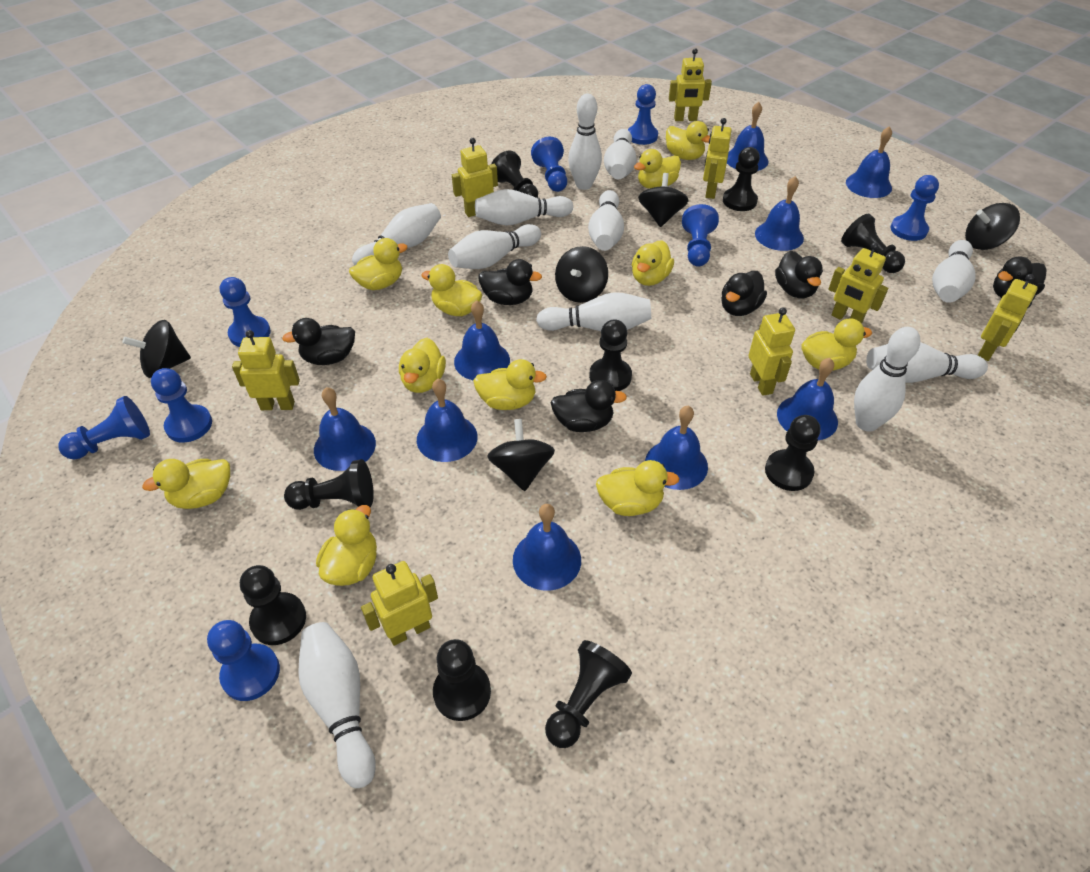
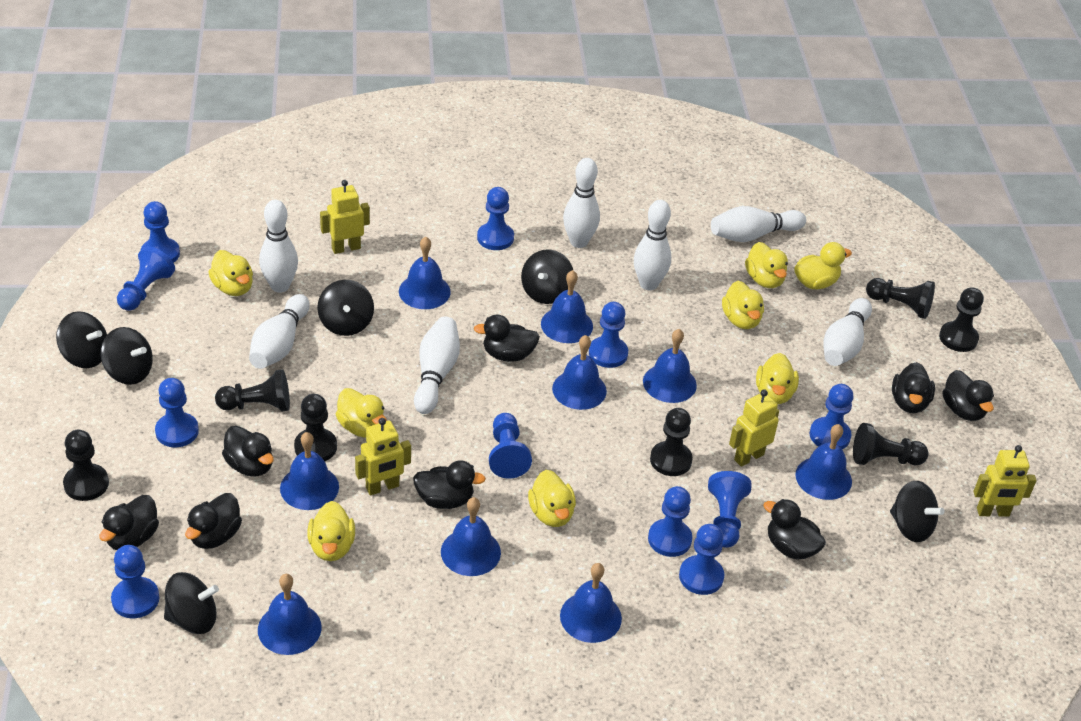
black duck: 6 -> 8
black pawn: 9 -> 7
black spinning top: 5 -> 6
blue pawn: 8 -> 11
white bowling pin: 11 -> 7
yellow duck: 11 -> 8
yellow robot: 8 -> 4

